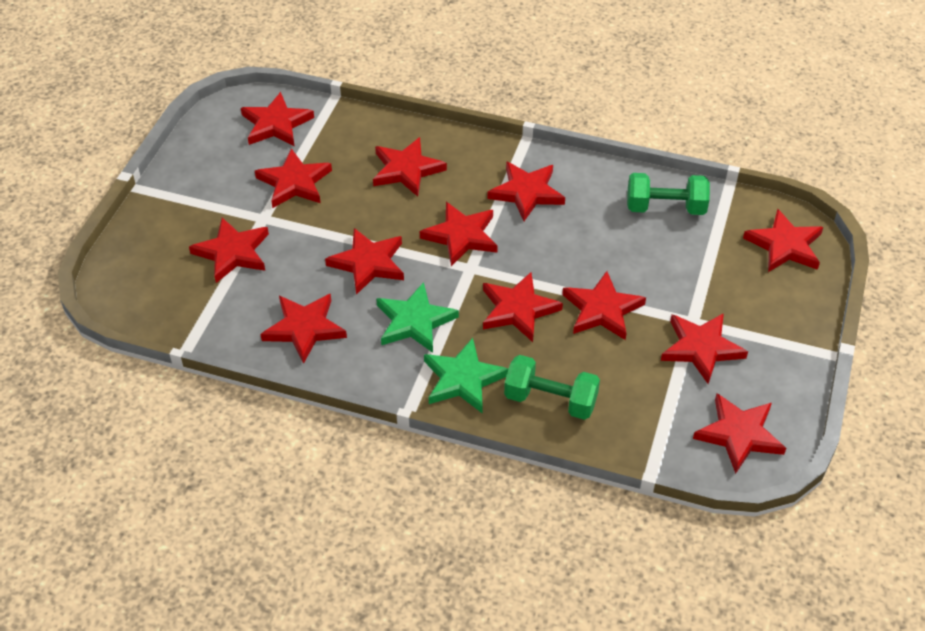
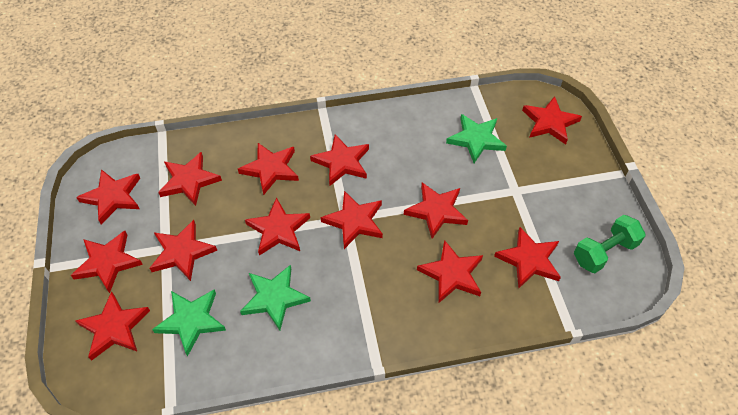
green dumbbell: 2 -> 1
green star: 2 -> 3

